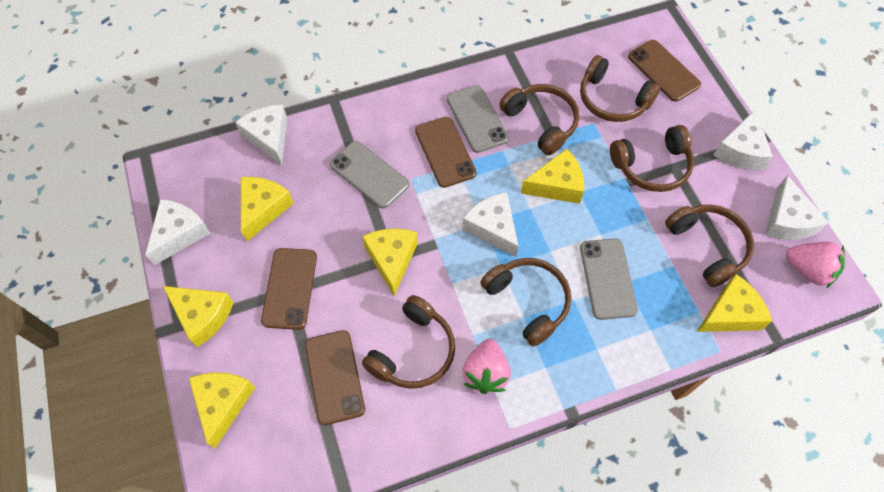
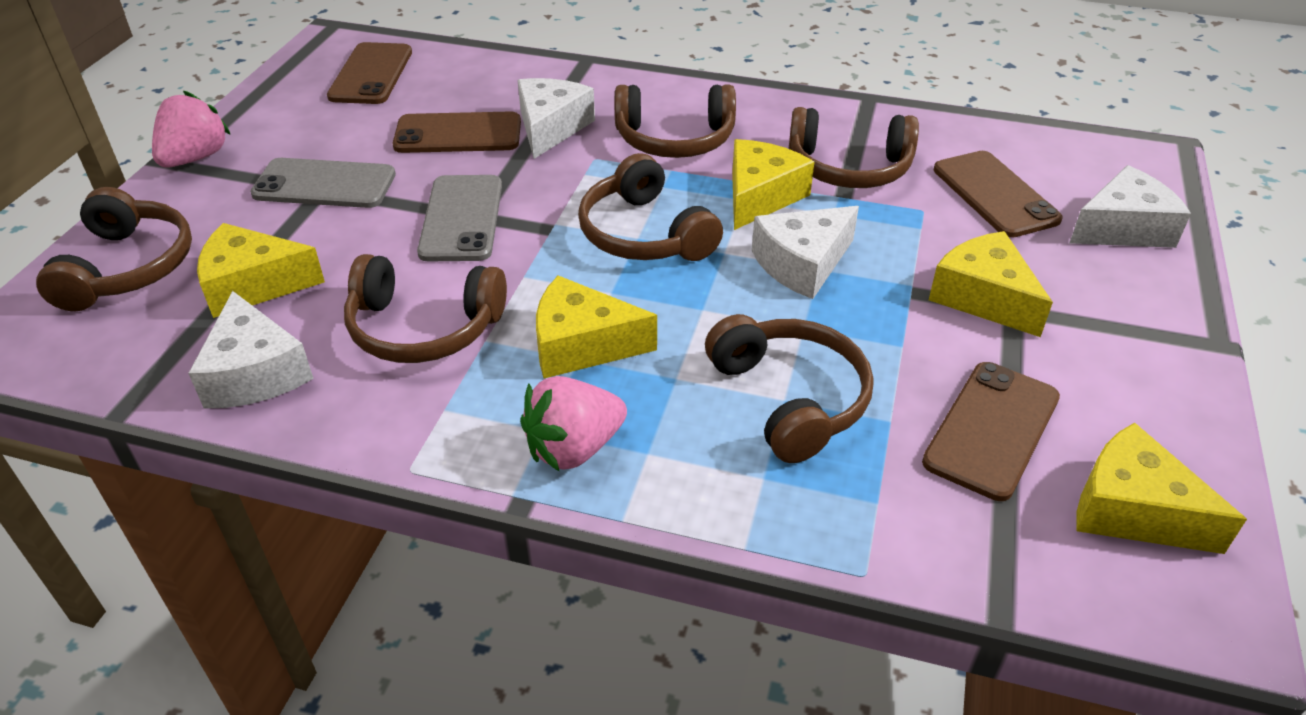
grey phone: 3 -> 2
white cheese: 5 -> 4
yellow cheese: 6 -> 5

